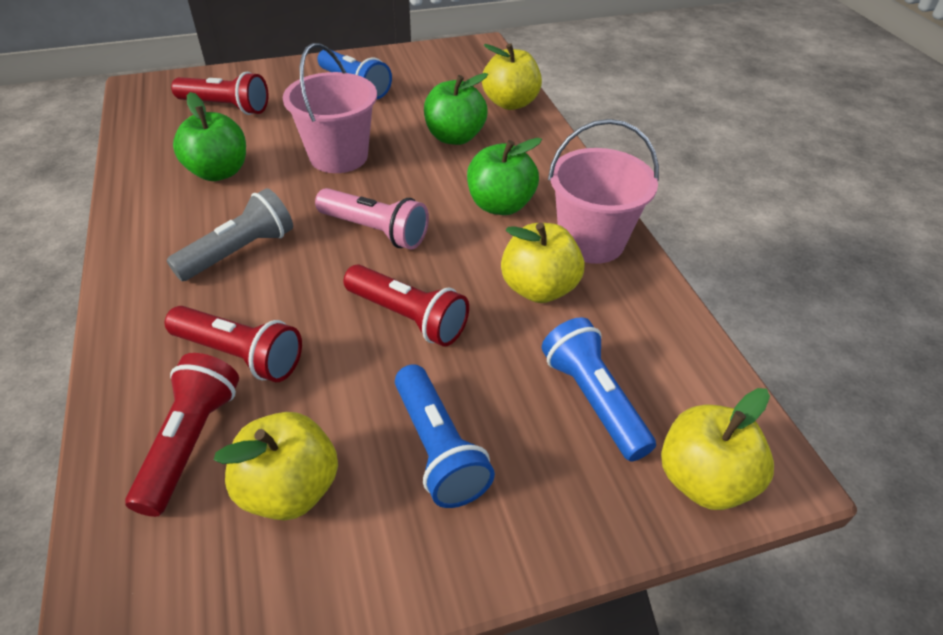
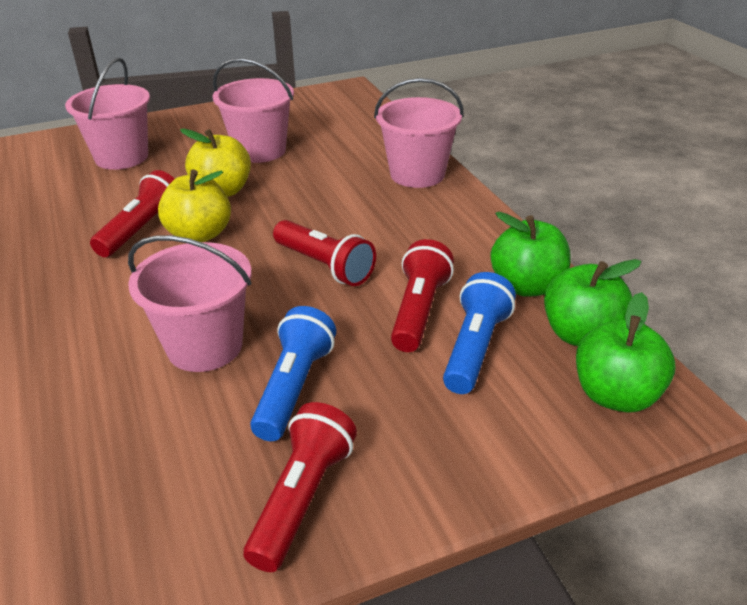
blue flashlight: 3 -> 2
grey flashlight: 1 -> 0
pink bucket: 2 -> 4
pink flashlight: 1 -> 0
yellow apple: 4 -> 2

